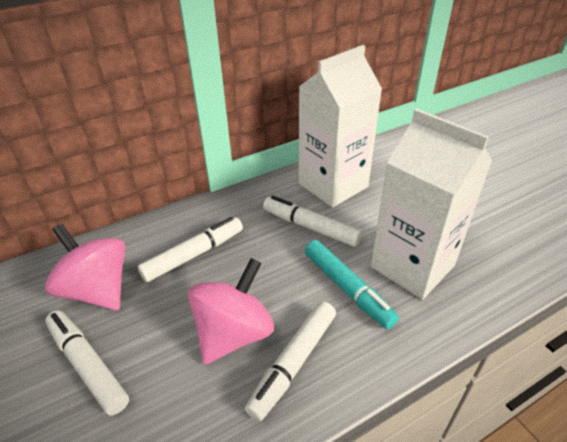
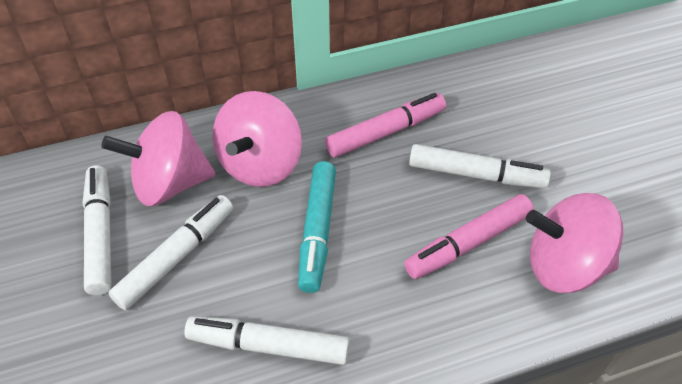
pink marker: 0 -> 2
pink spinning top: 2 -> 3
white carton: 2 -> 0

